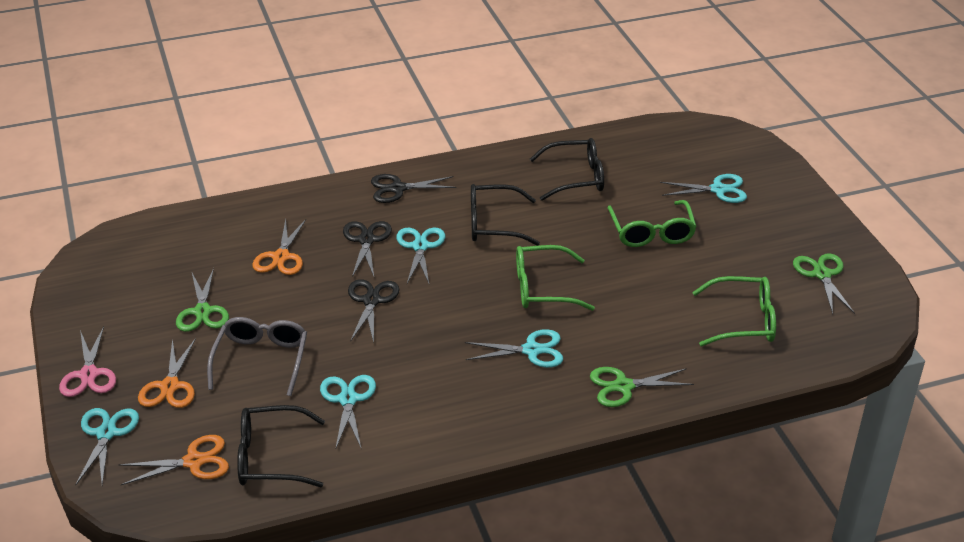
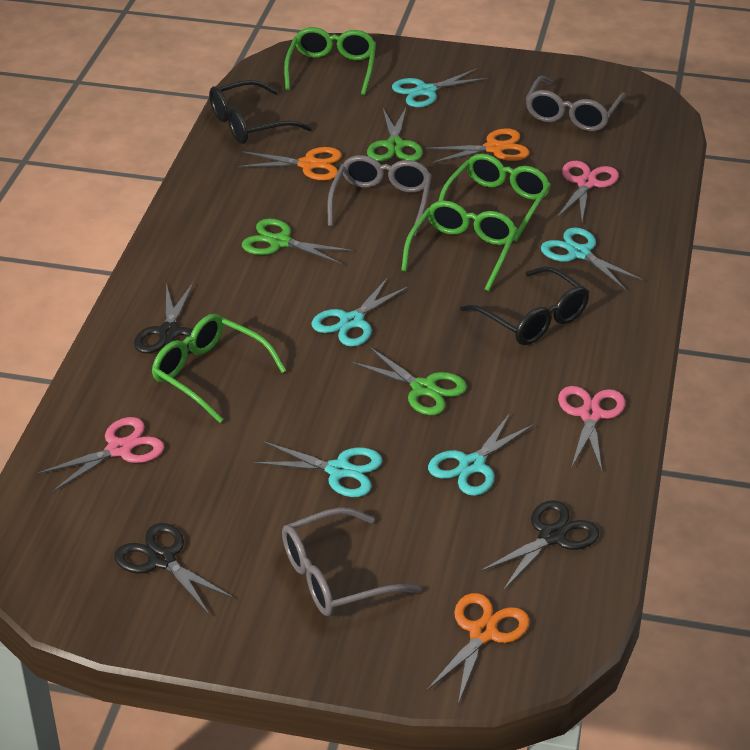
black glasses: 3 -> 2
green glasses: 3 -> 4
grey glasses: 1 -> 3
pink scissors: 1 -> 3

